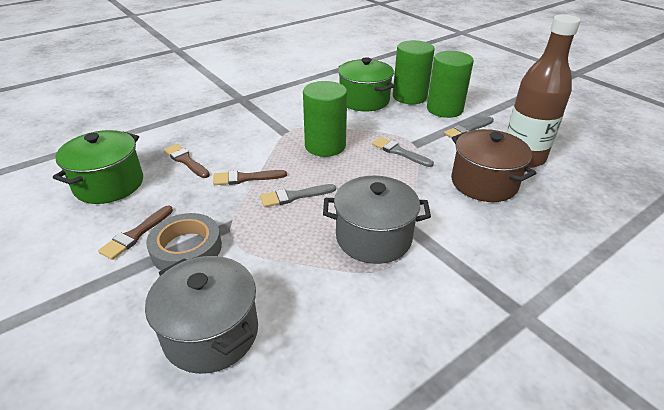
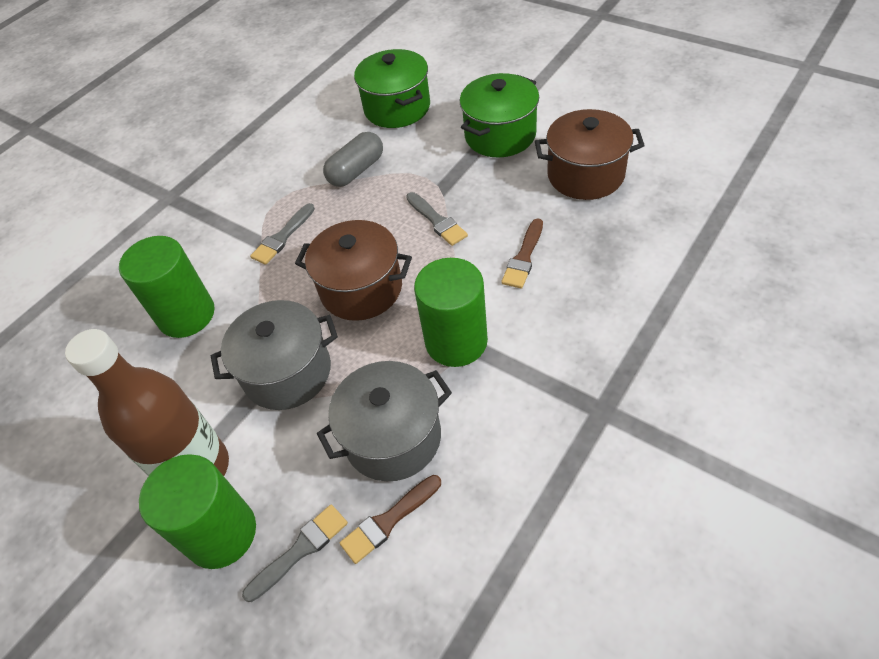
brown brush: 3 -> 2
brown pot: 1 -> 2
grey capsule: 0 -> 1
grey tape: 1 -> 0

